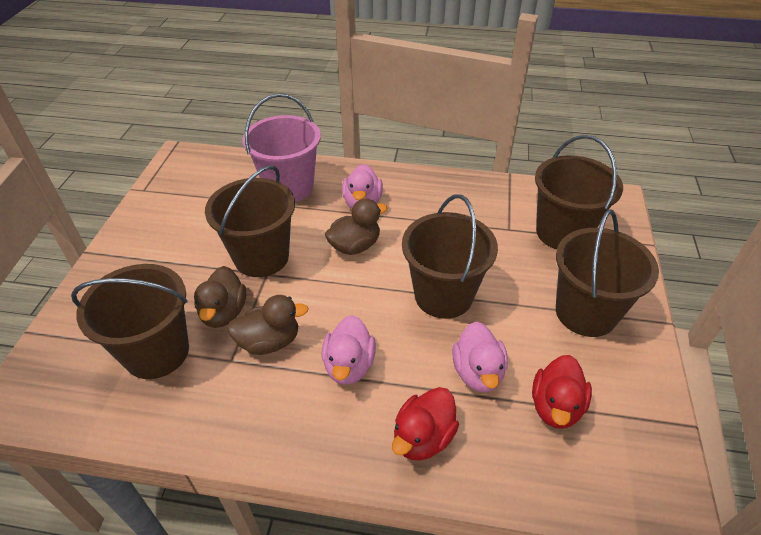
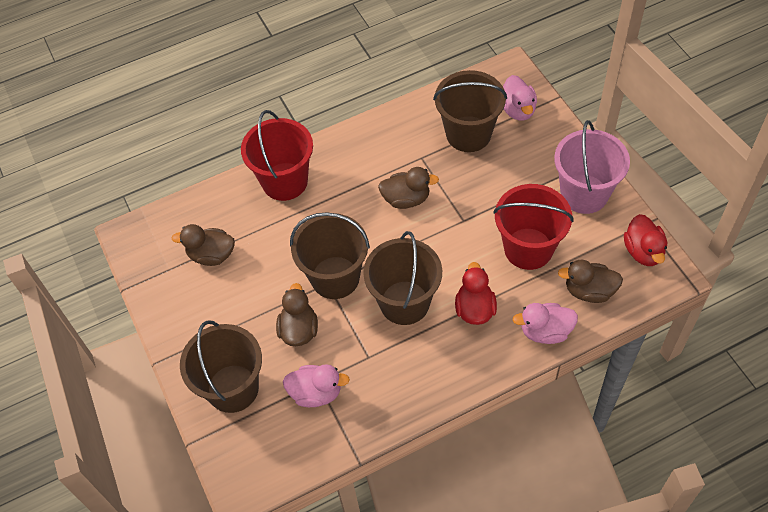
brown bucket: 5 -> 4
brown duck: 3 -> 4
red bucket: 0 -> 2

